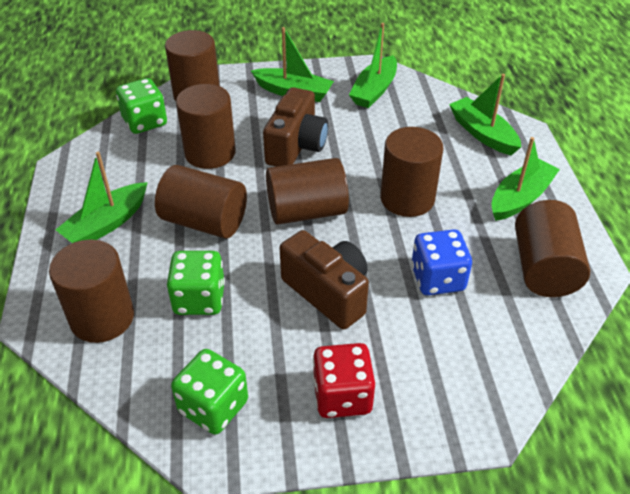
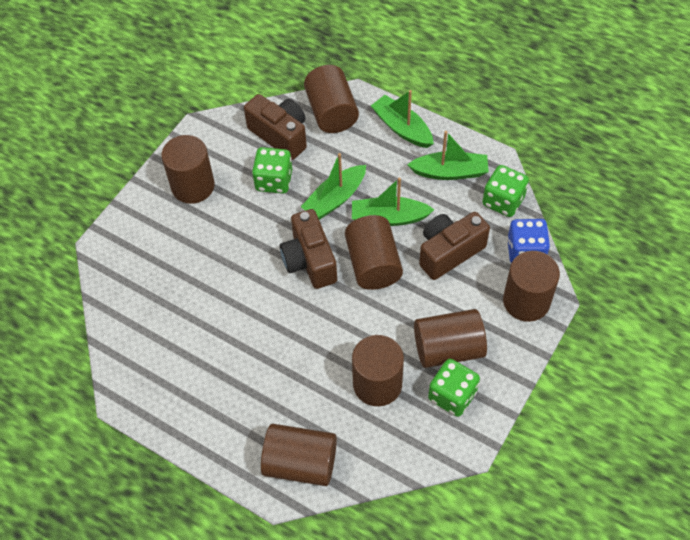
brown camera: 2 -> 3
green boat: 5 -> 4
red dice: 1 -> 0

